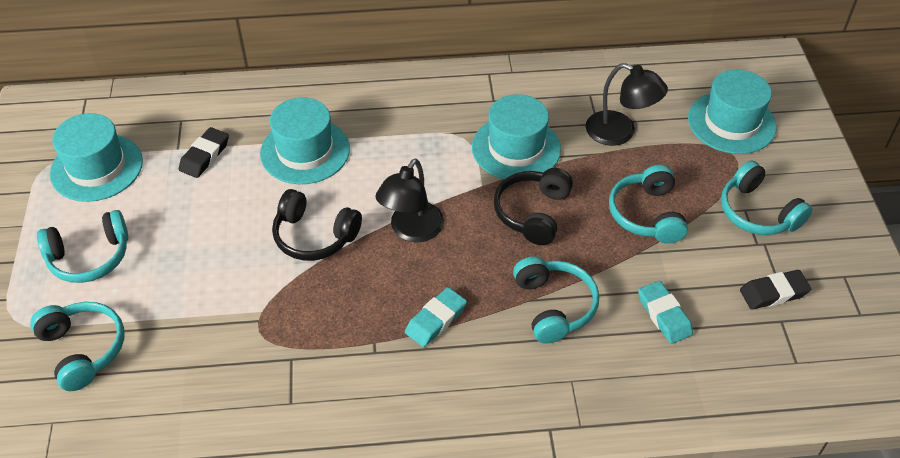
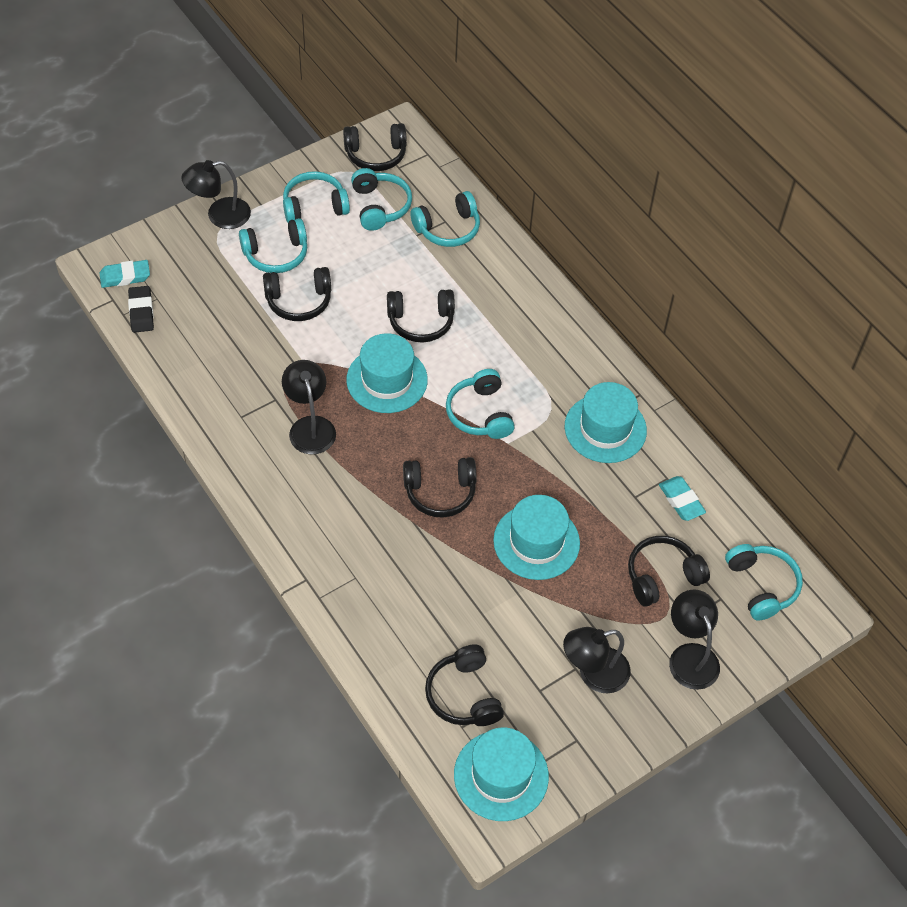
black eraser: 2 -> 1
black headphones: 2 -> 6
black lamp: 2 -> 4
turquoise headphones: 5 -> 6

